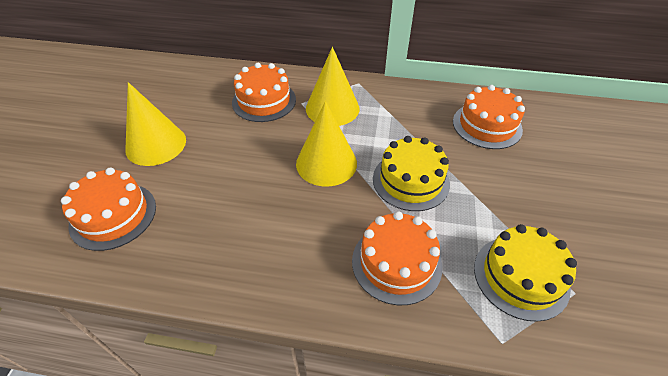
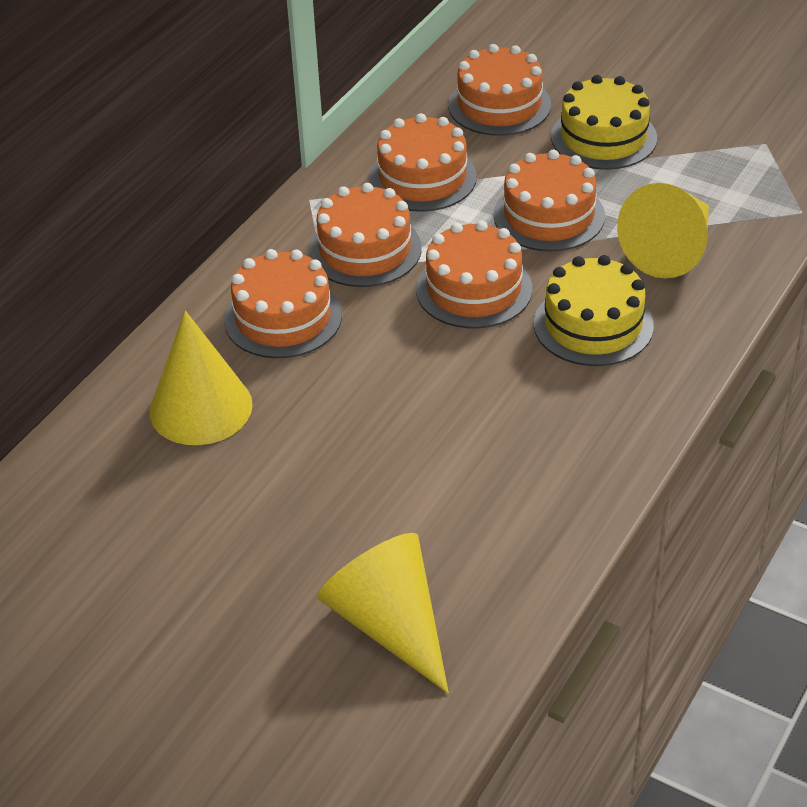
orange cake: 4 -> 6

